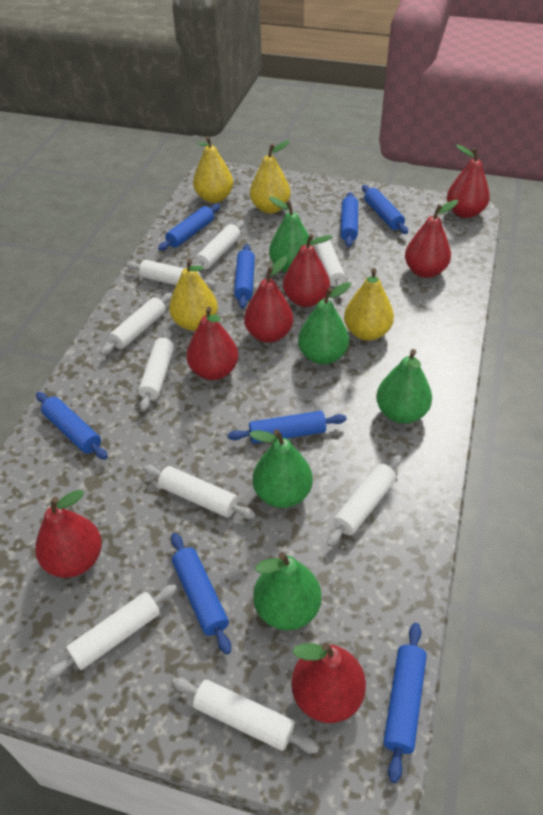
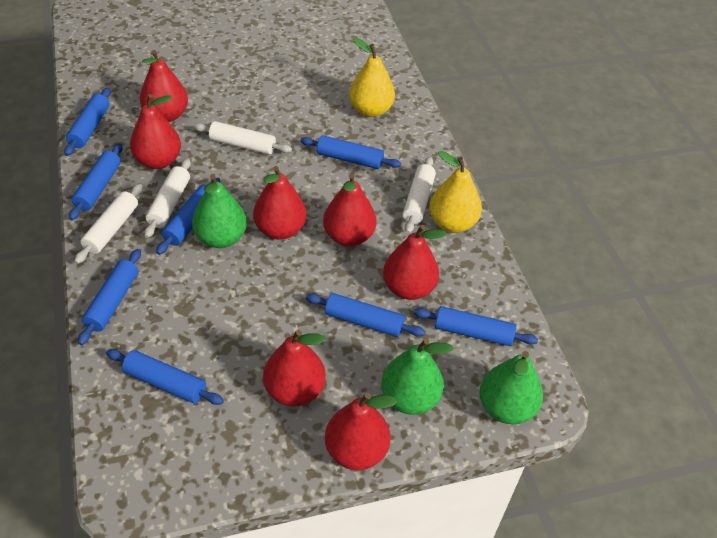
green pear: 5 -> 3
white rolling pin: 9 -> 4
yellow pear: 4 -> 2

